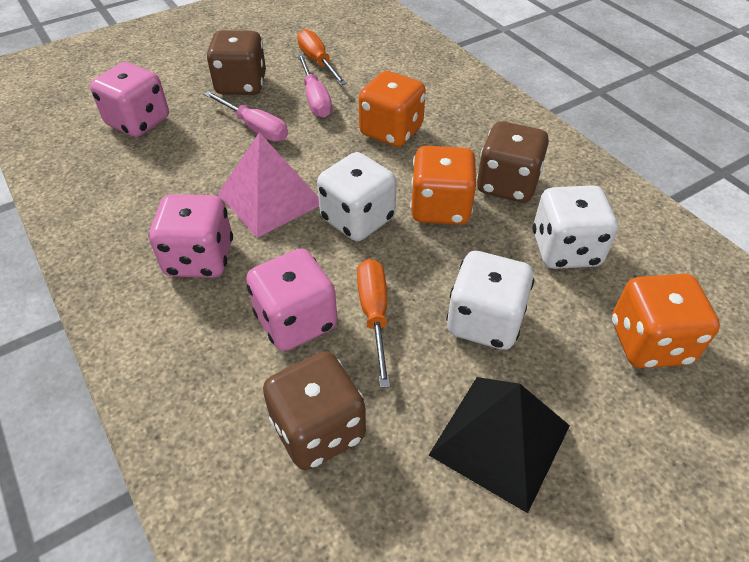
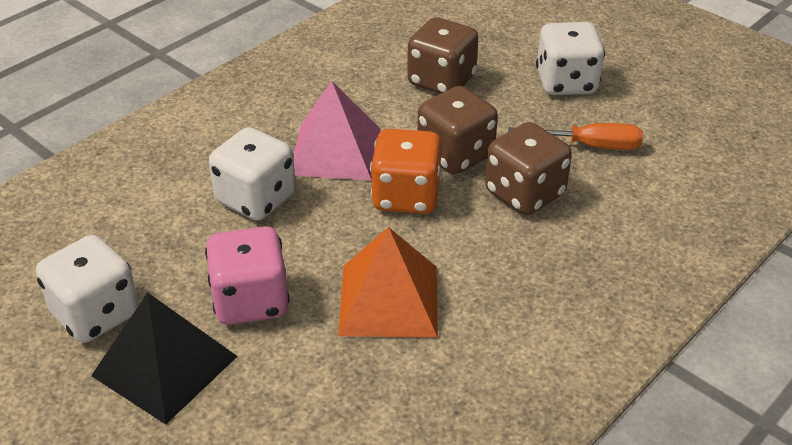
orange dice: 3 -> 1
orange pyramid: 0 -> 1
orange screwdriver: 2 -> 1
pink dice: 3 -> 1
pink screwdriver: 2 -> 0

